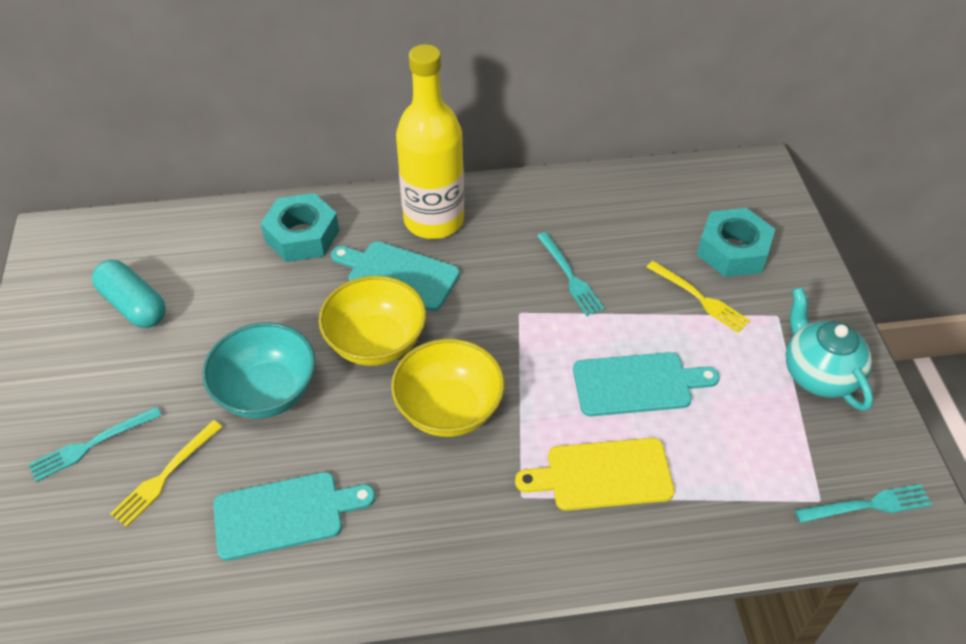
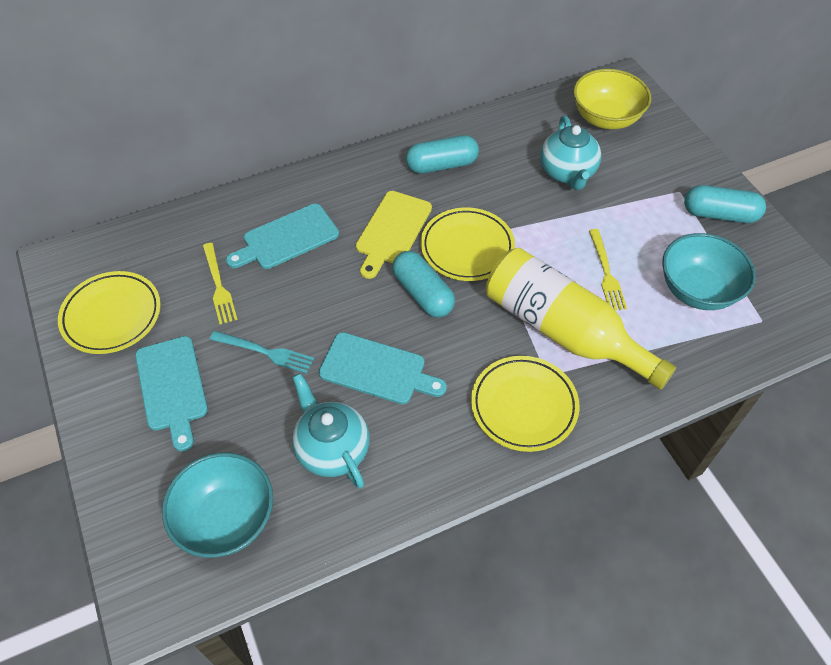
turquoise bowl: 1 -> 2
turquoise capsule: 1 -> 3
turquoise fork: 3 -> 1
turquoise nut: 2 -> 0
turquoise teapot: 1 -> 2
yellow bowl: 2 -> 1
yellow plate: 0 -> 3

